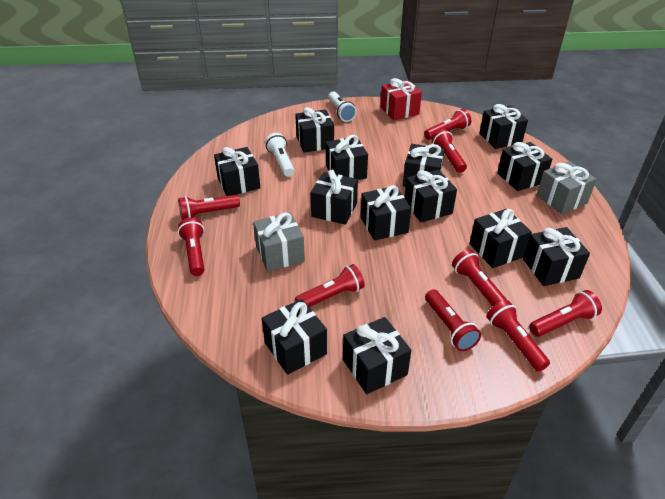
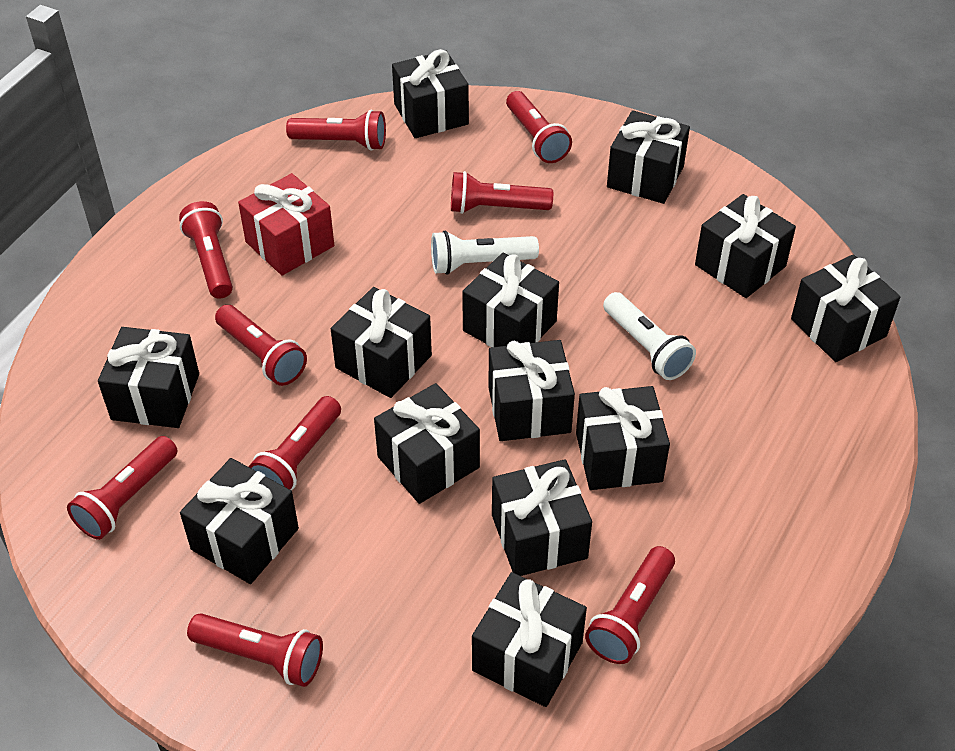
grey gift: 2 -> 0

